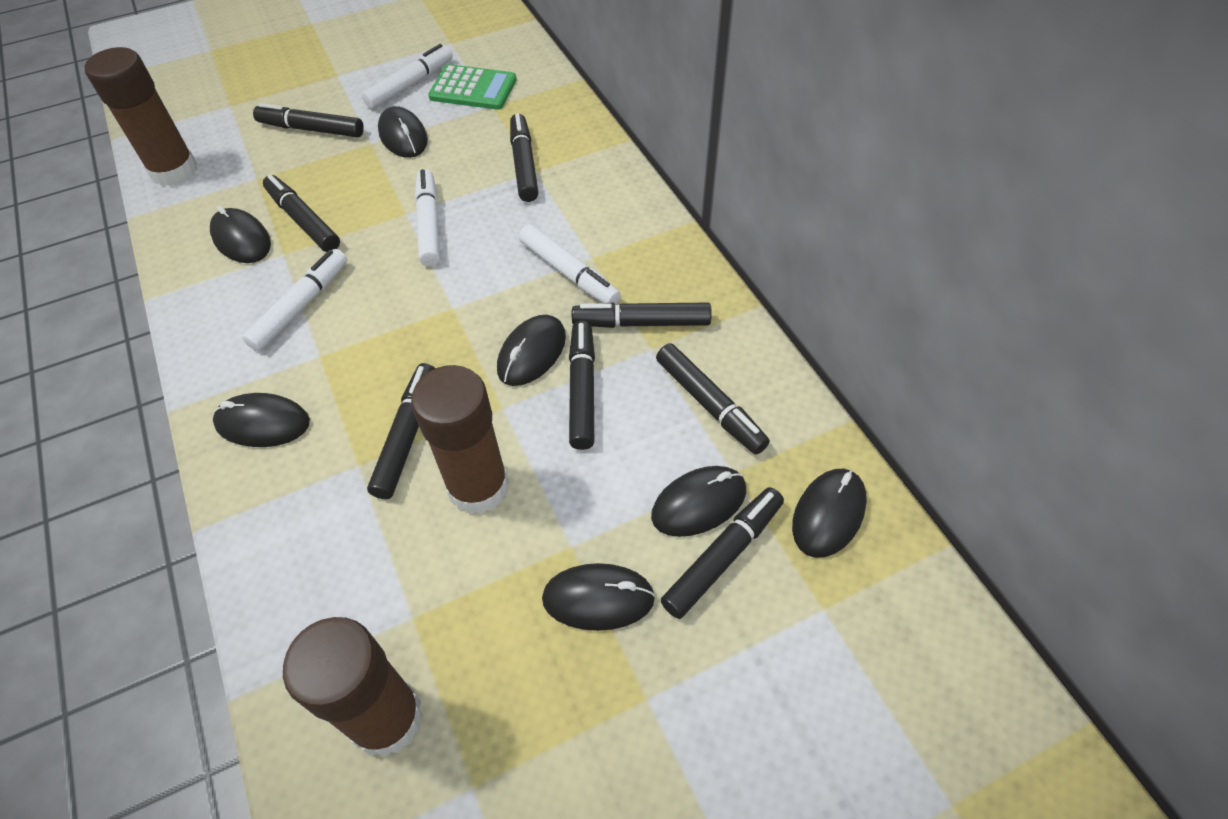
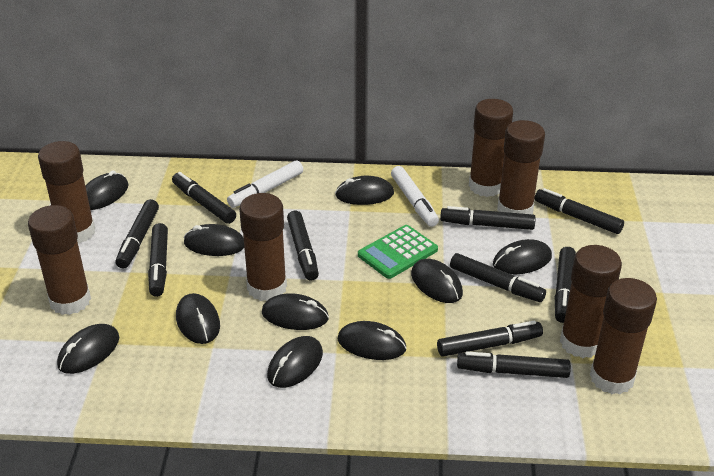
black marker: 8 -> 10
black mouse: 7 -> 10
brown glue stick: 3 -> 7
white marker: 4 -> 2

